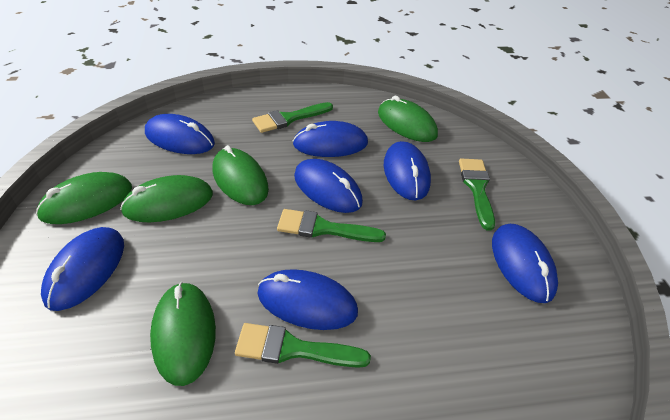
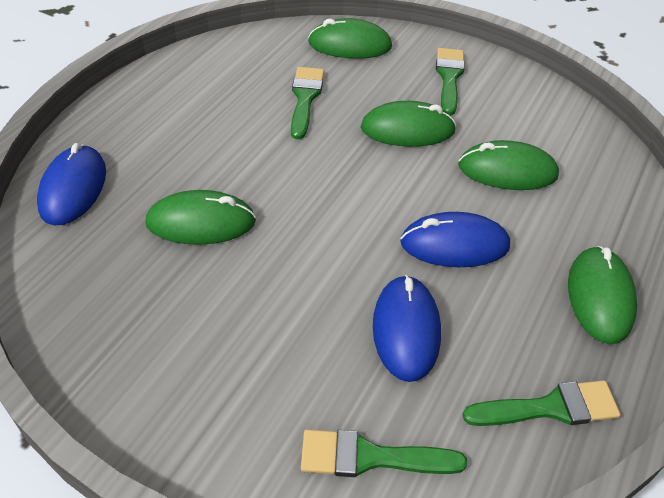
blue mouse: 7 -> 3

